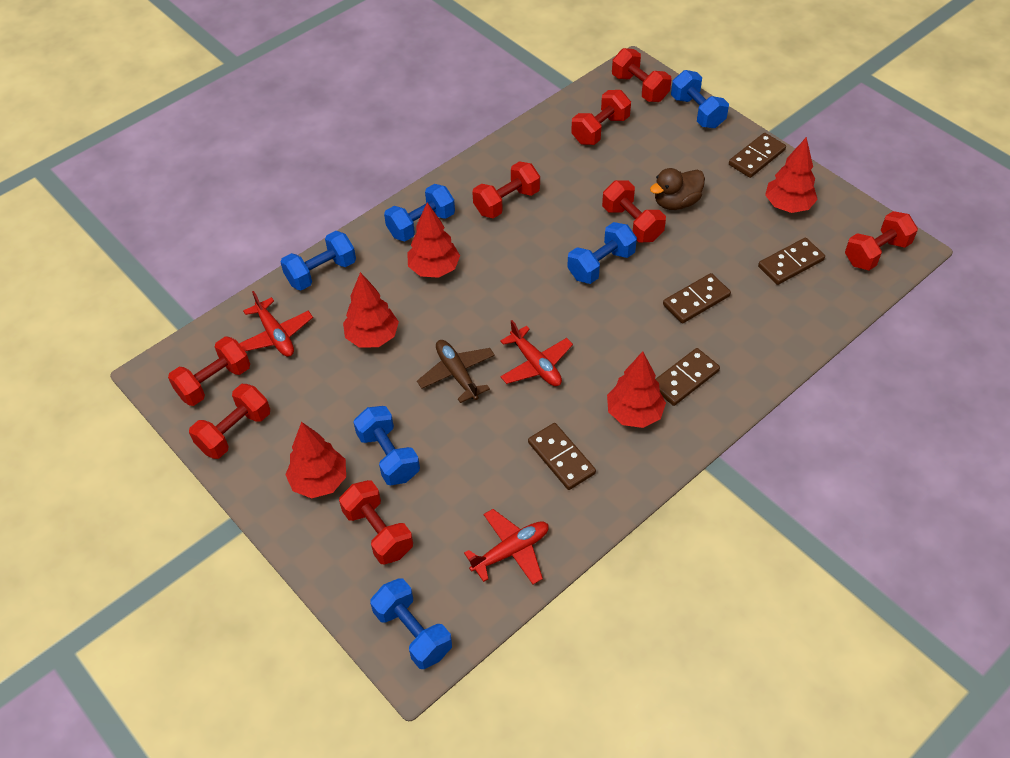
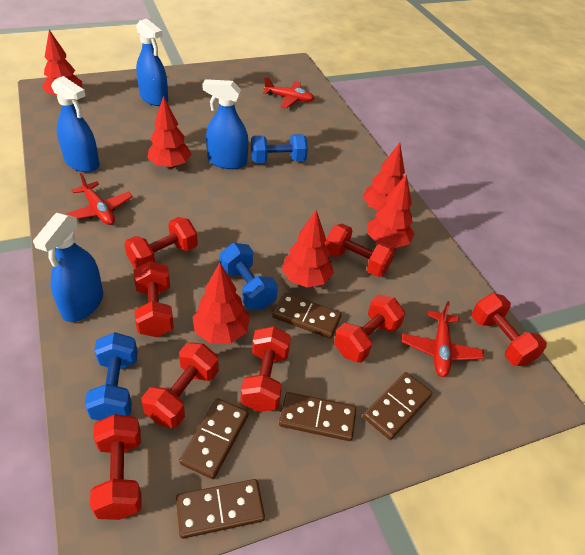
blue dumbbell: 6 -> 3
blue spray bottle: 0 -> 4
brown duck: 1 -> 0
brown plane: 1 -> 0
red tree: 5 -> 6

